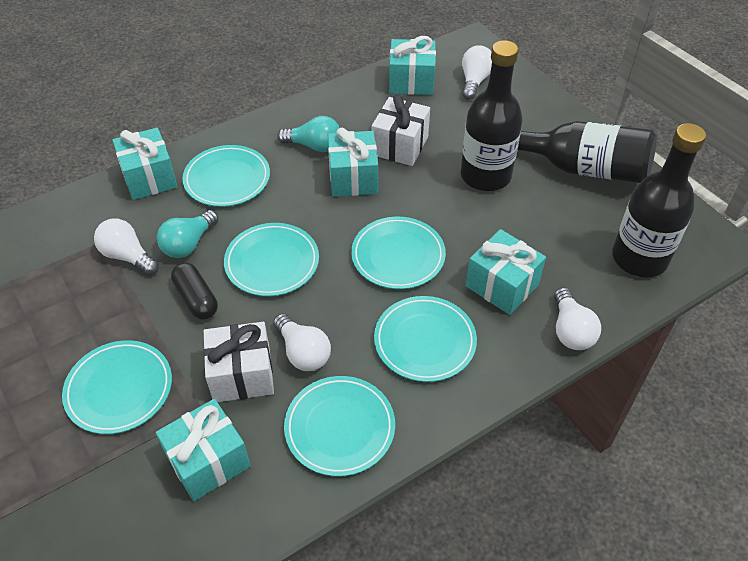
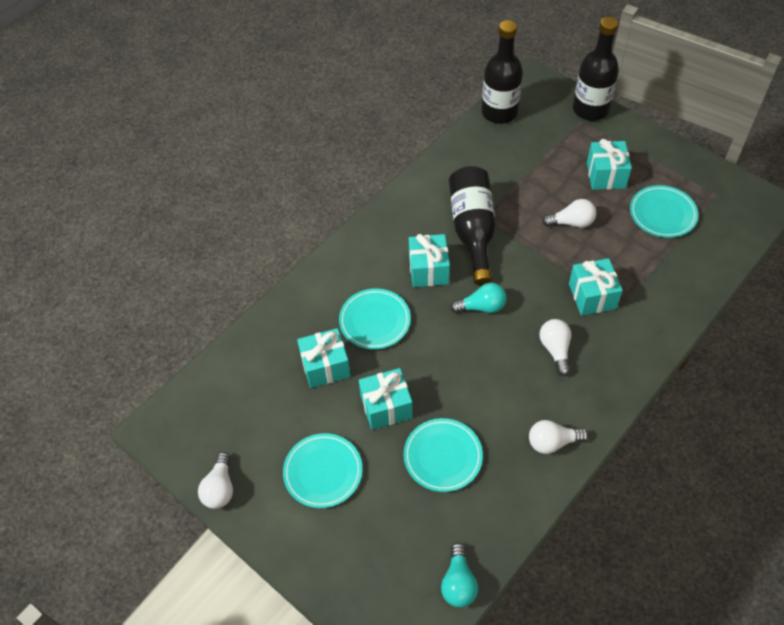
black capsule: 1 -> 0
turquoise plate: 6 -> 4
white gift: 2 -> 0

